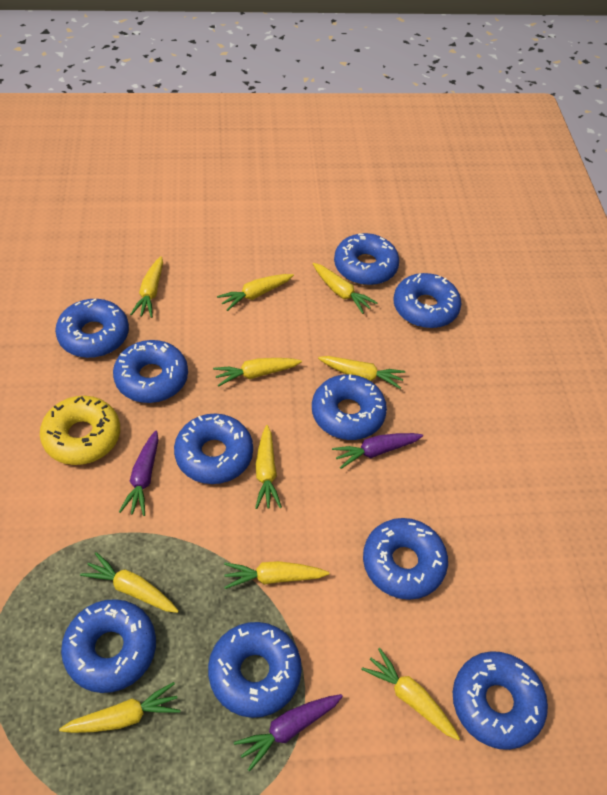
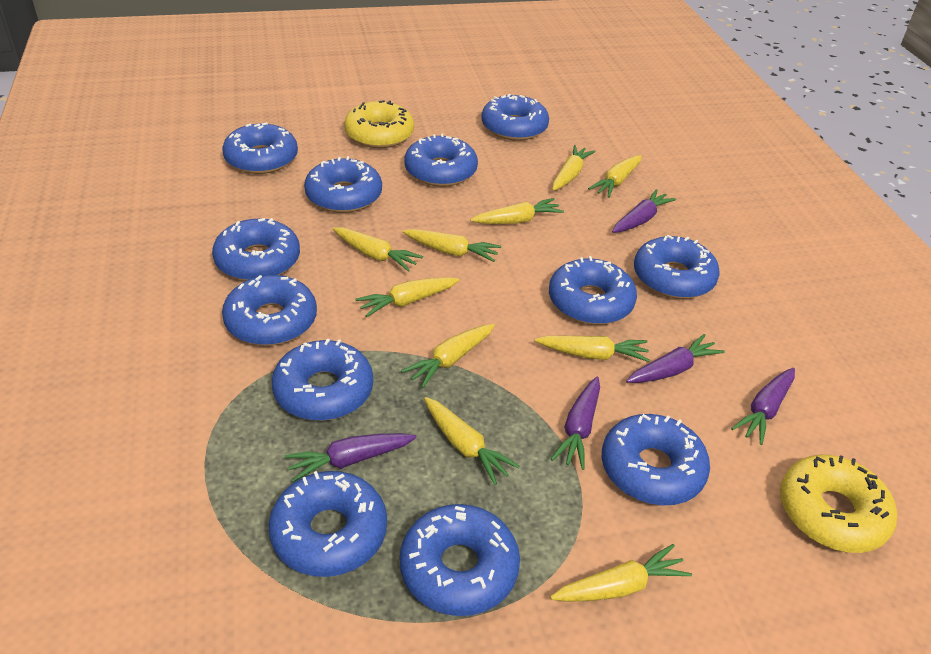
blue donut: 10 -> 12
purple carrot: 3 -> 5
yellow donut: 1 -> 2

